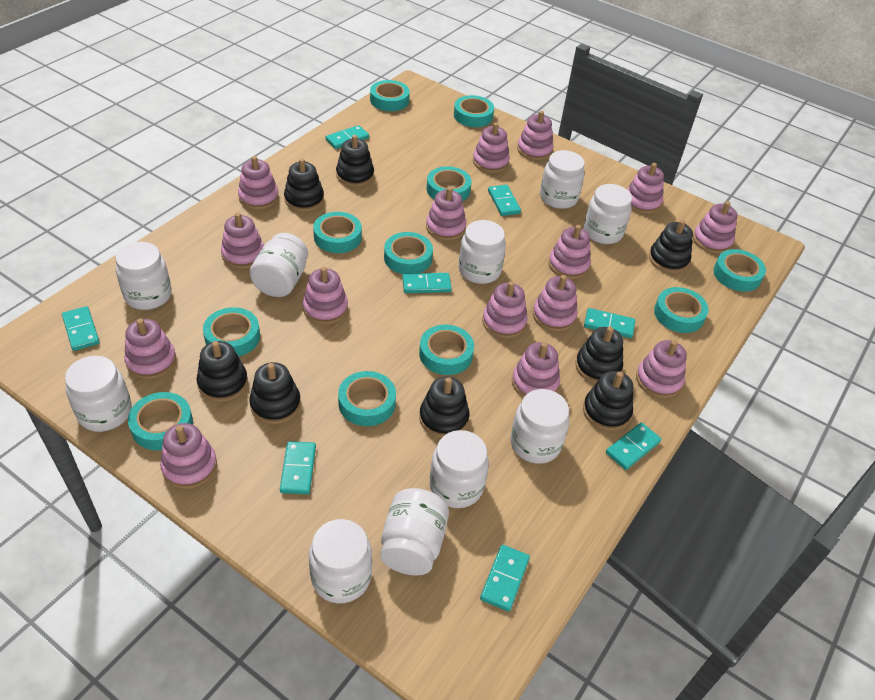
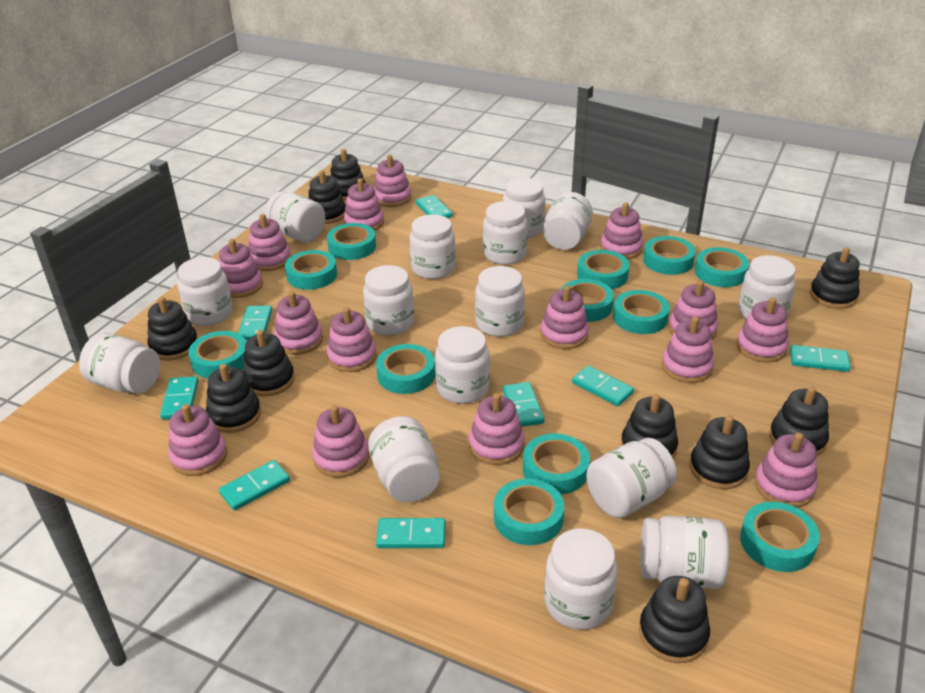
black stacking toy: 8 -> 10
turquoise tape: 11 -> 12
white jar: 10 -> 15

